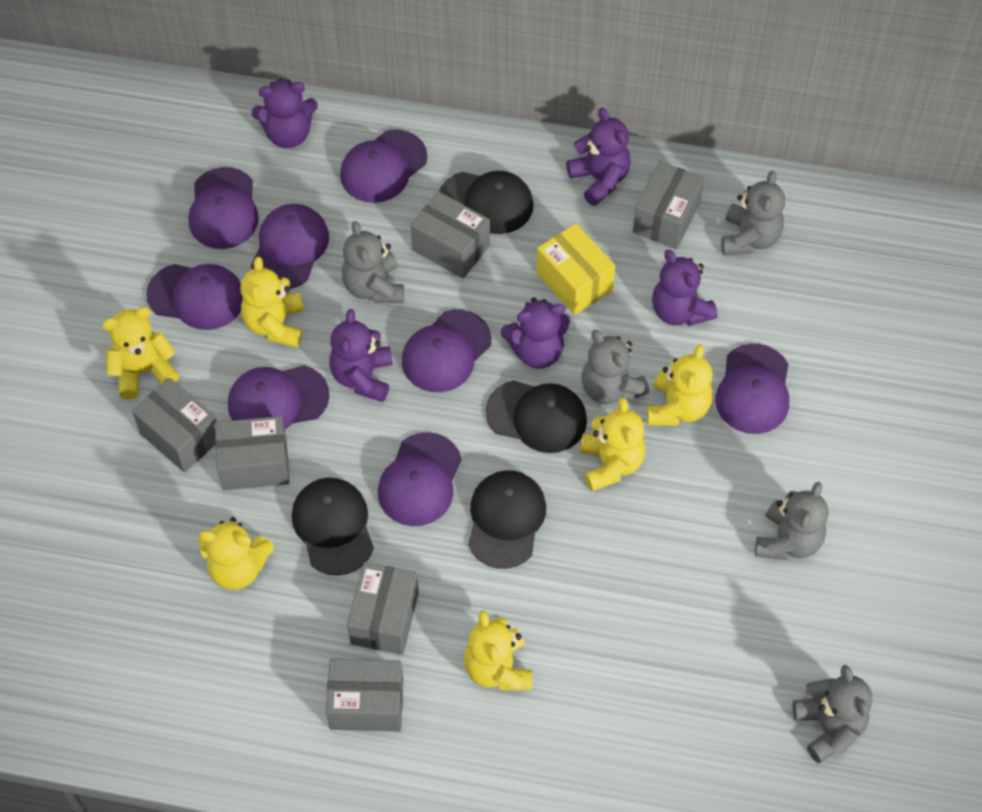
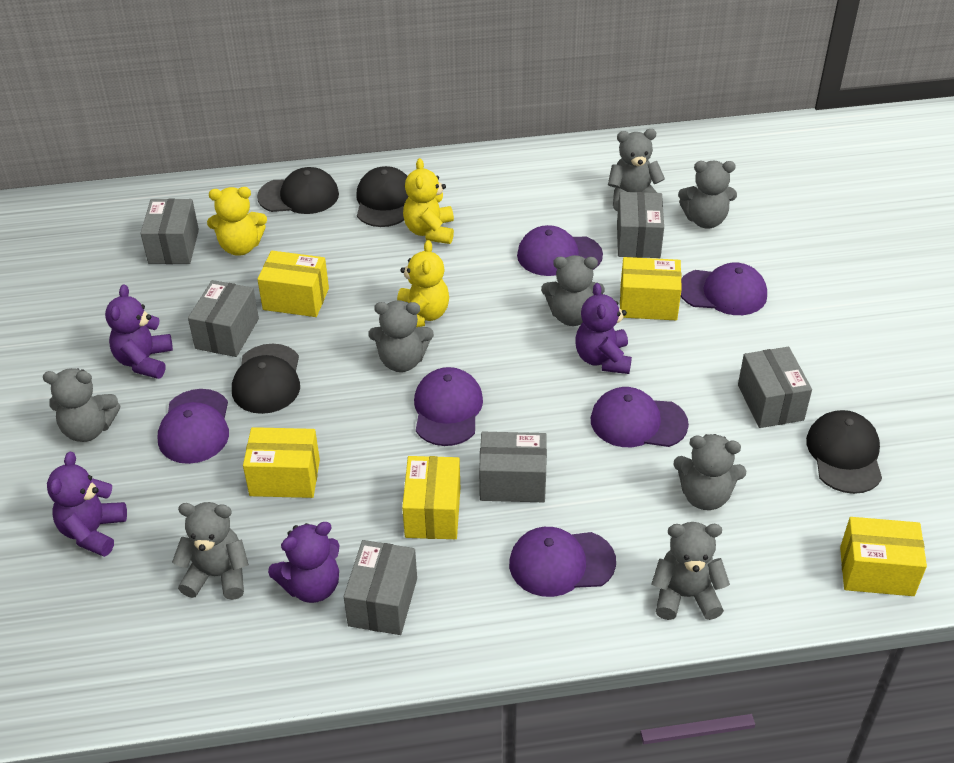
grey teddy bear: 5 -> 8
purple cap: 8 -> 6
purple teddy bear: 5 -> 4
yellow box: 1 -> 5
yellow teddy bear: 6 -> 3

